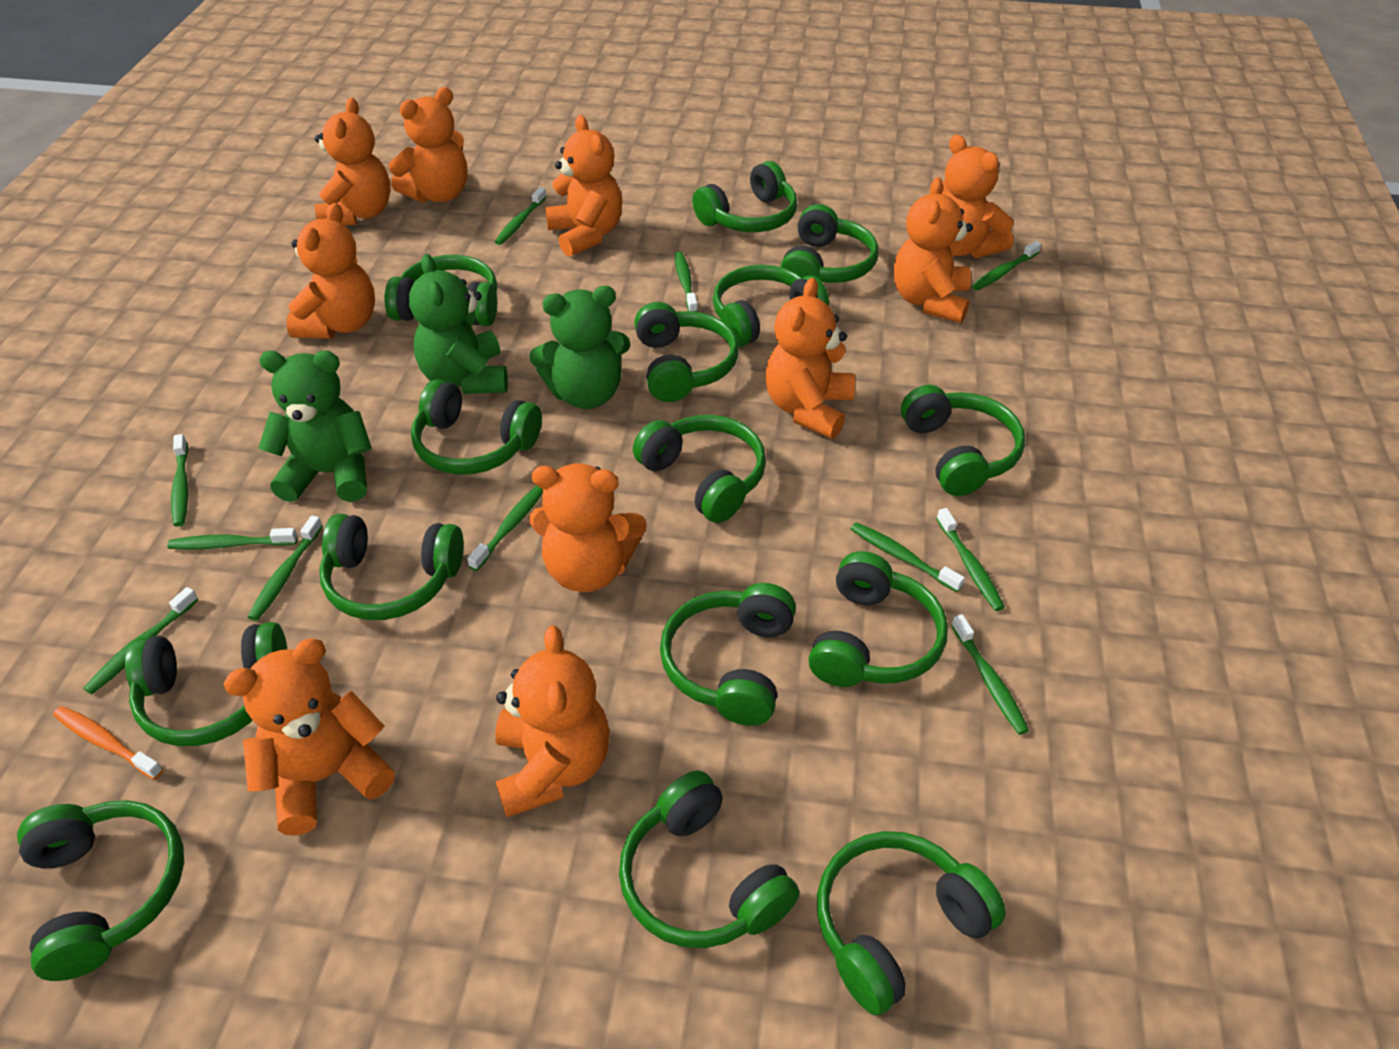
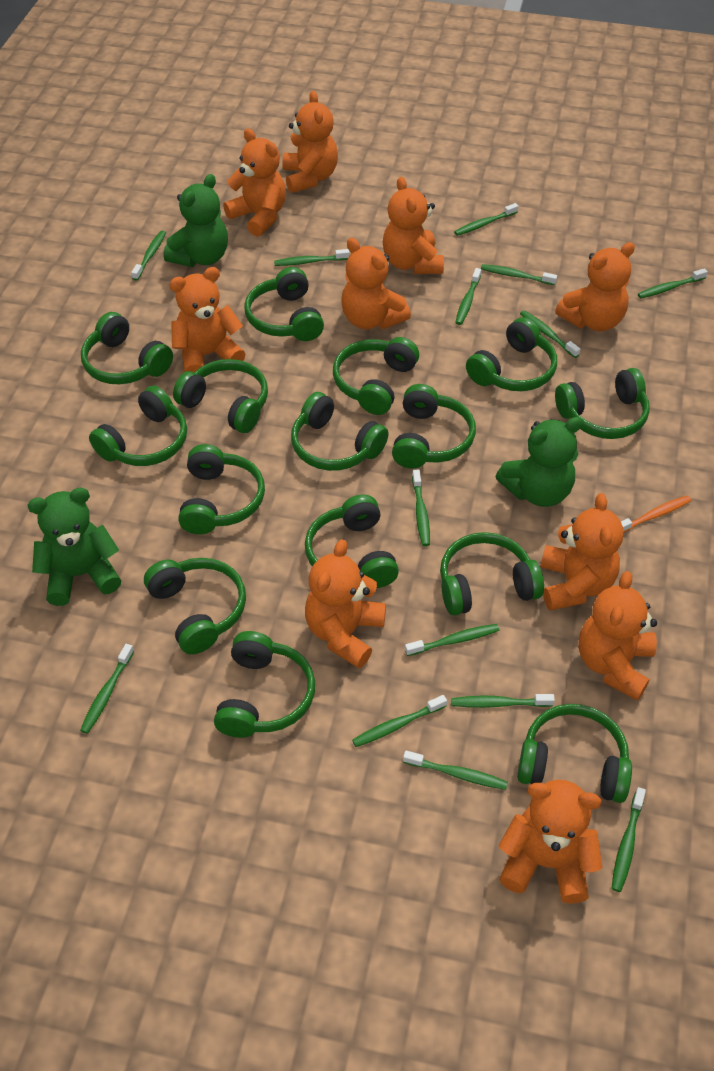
green toothbrush: 11 -> 14

